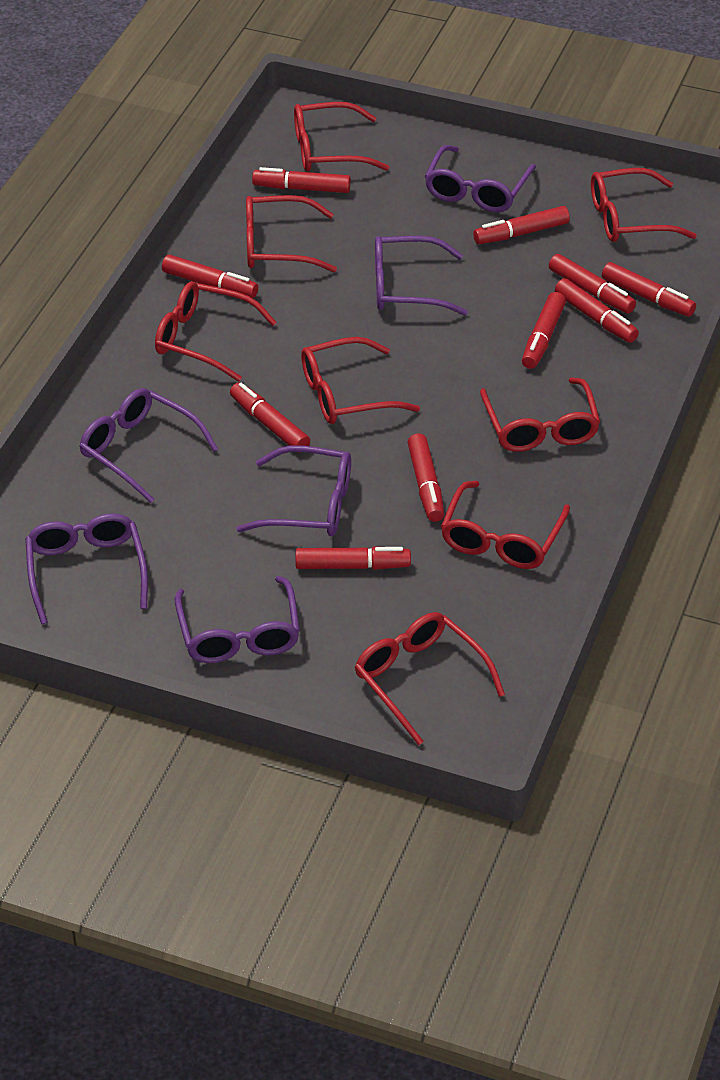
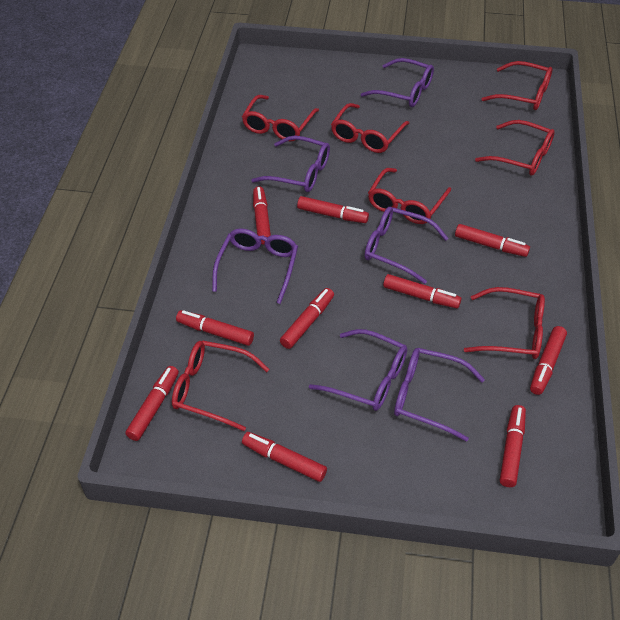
red glasses: 8 -> 7

